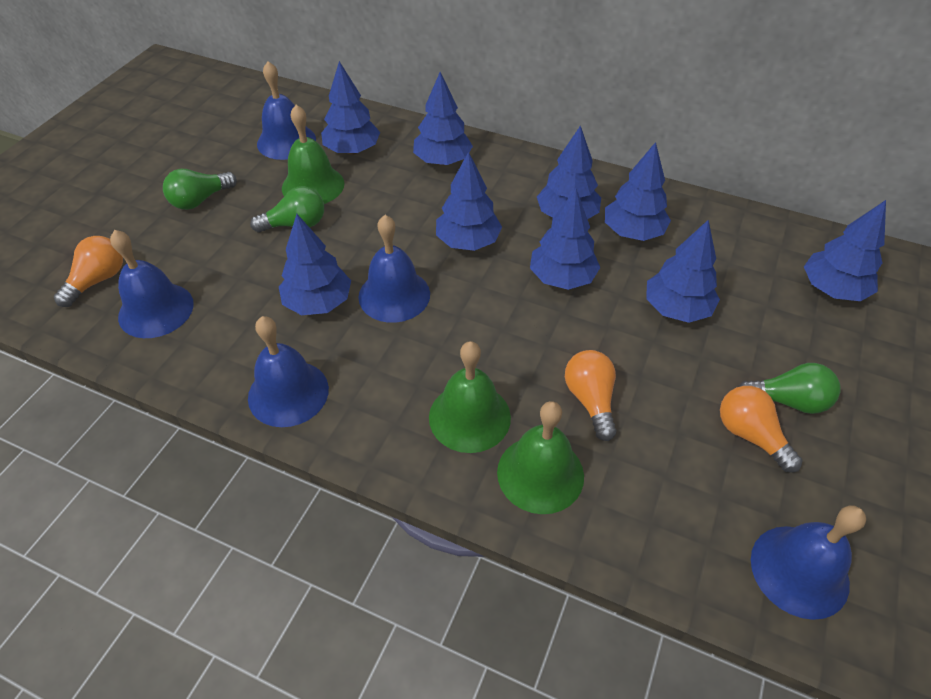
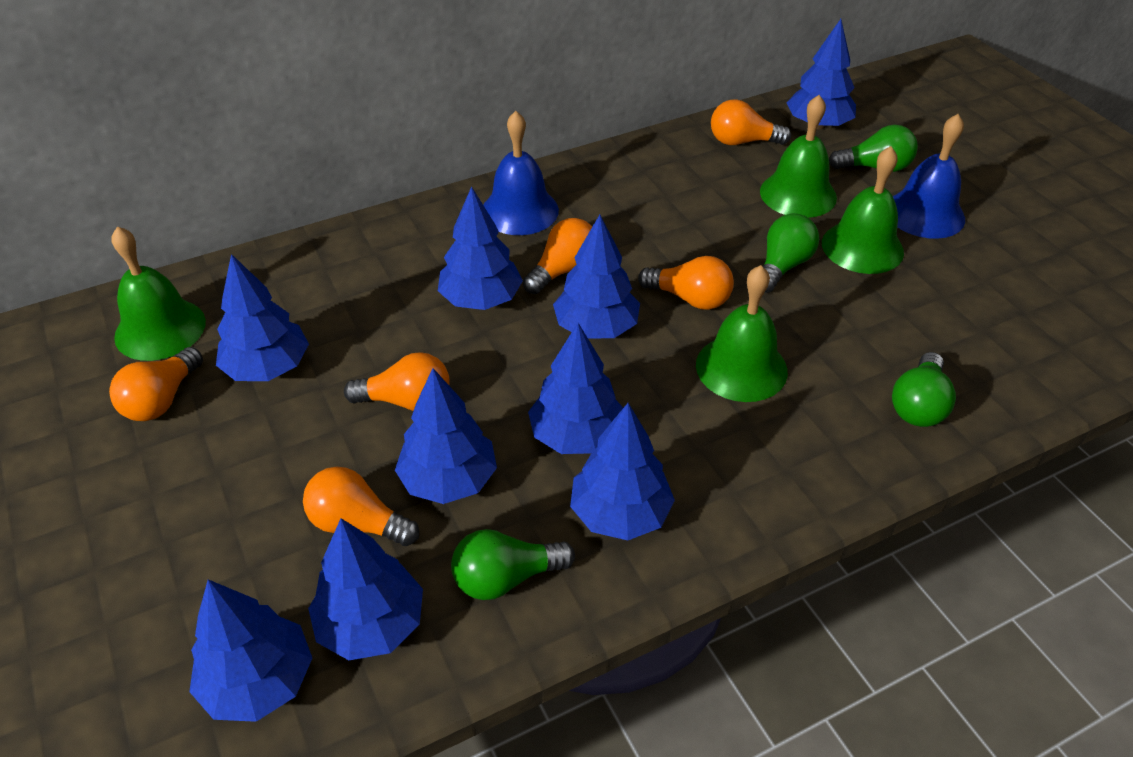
blue bell: 5 -> 2
green bell: 3 -> 4
green light bulb: 3 -> 4
orange light bulb: 3 -> 6

